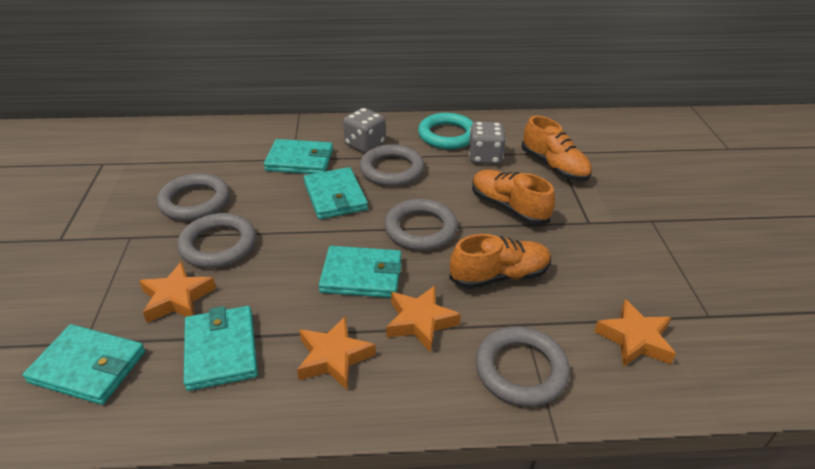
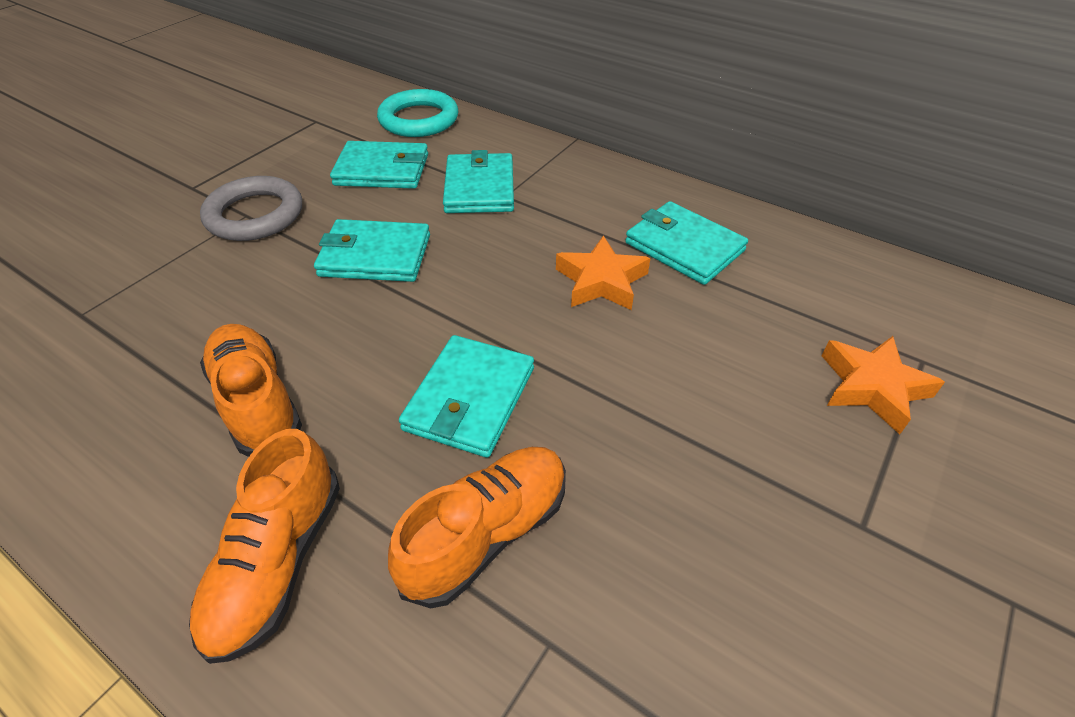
grey dice: 2 -> 0
grey ring: 5 -> 1
orange star: 4 -> 2

